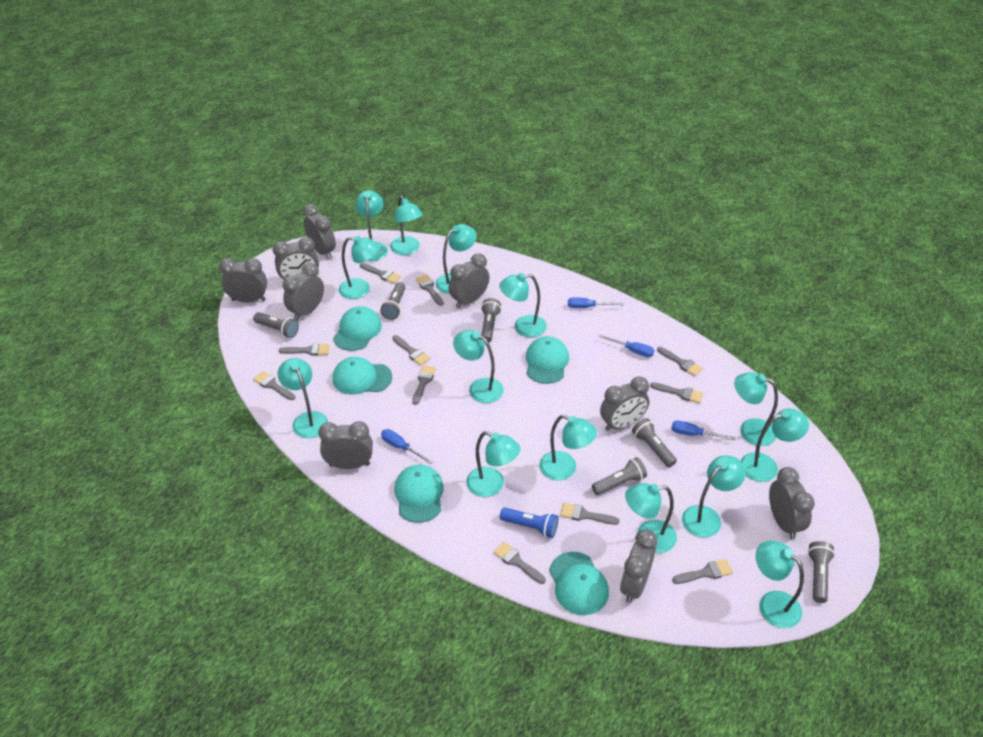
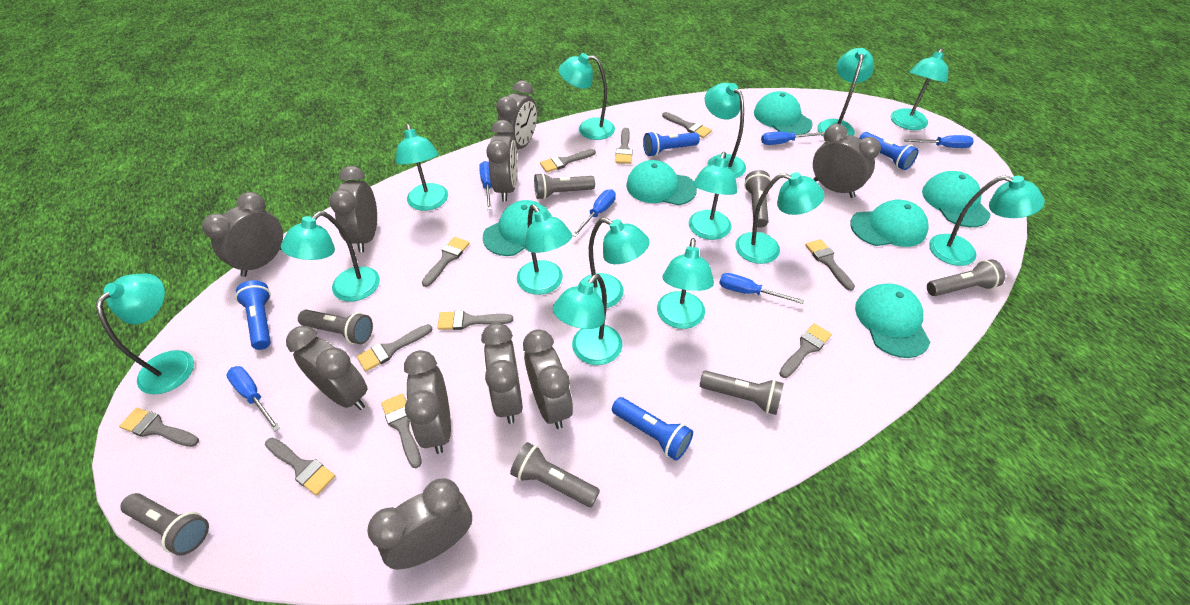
blue flashlight: 1 -> 4
blue screwdriver: 4 -> 6
grey clock: 9 -> 10
grey flashlight: 6 -> 7
turquoise cap: 5 -> 6

